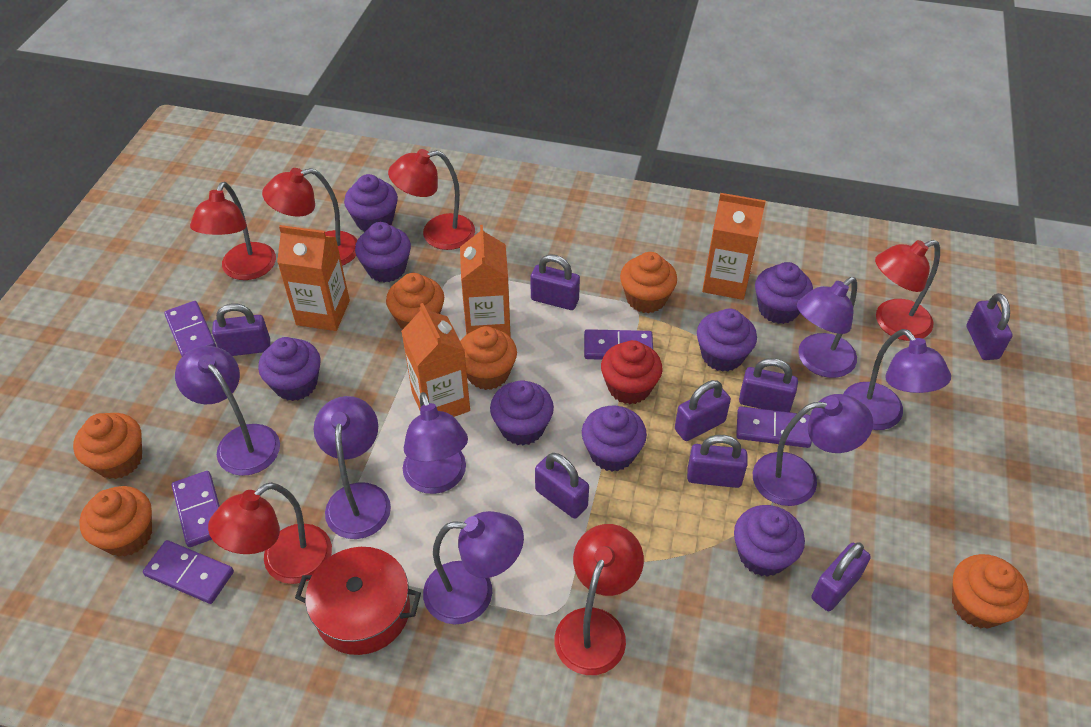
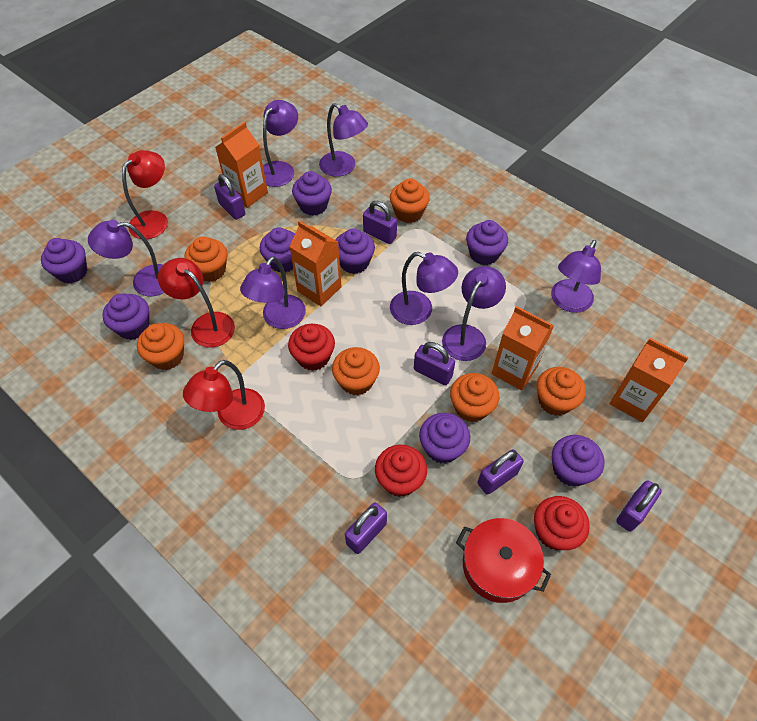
purple domino: 5 -> 0
purple padlock: 8 -> 6
red cupcake: 1 -> 3
red lamp: 6 -> 3

